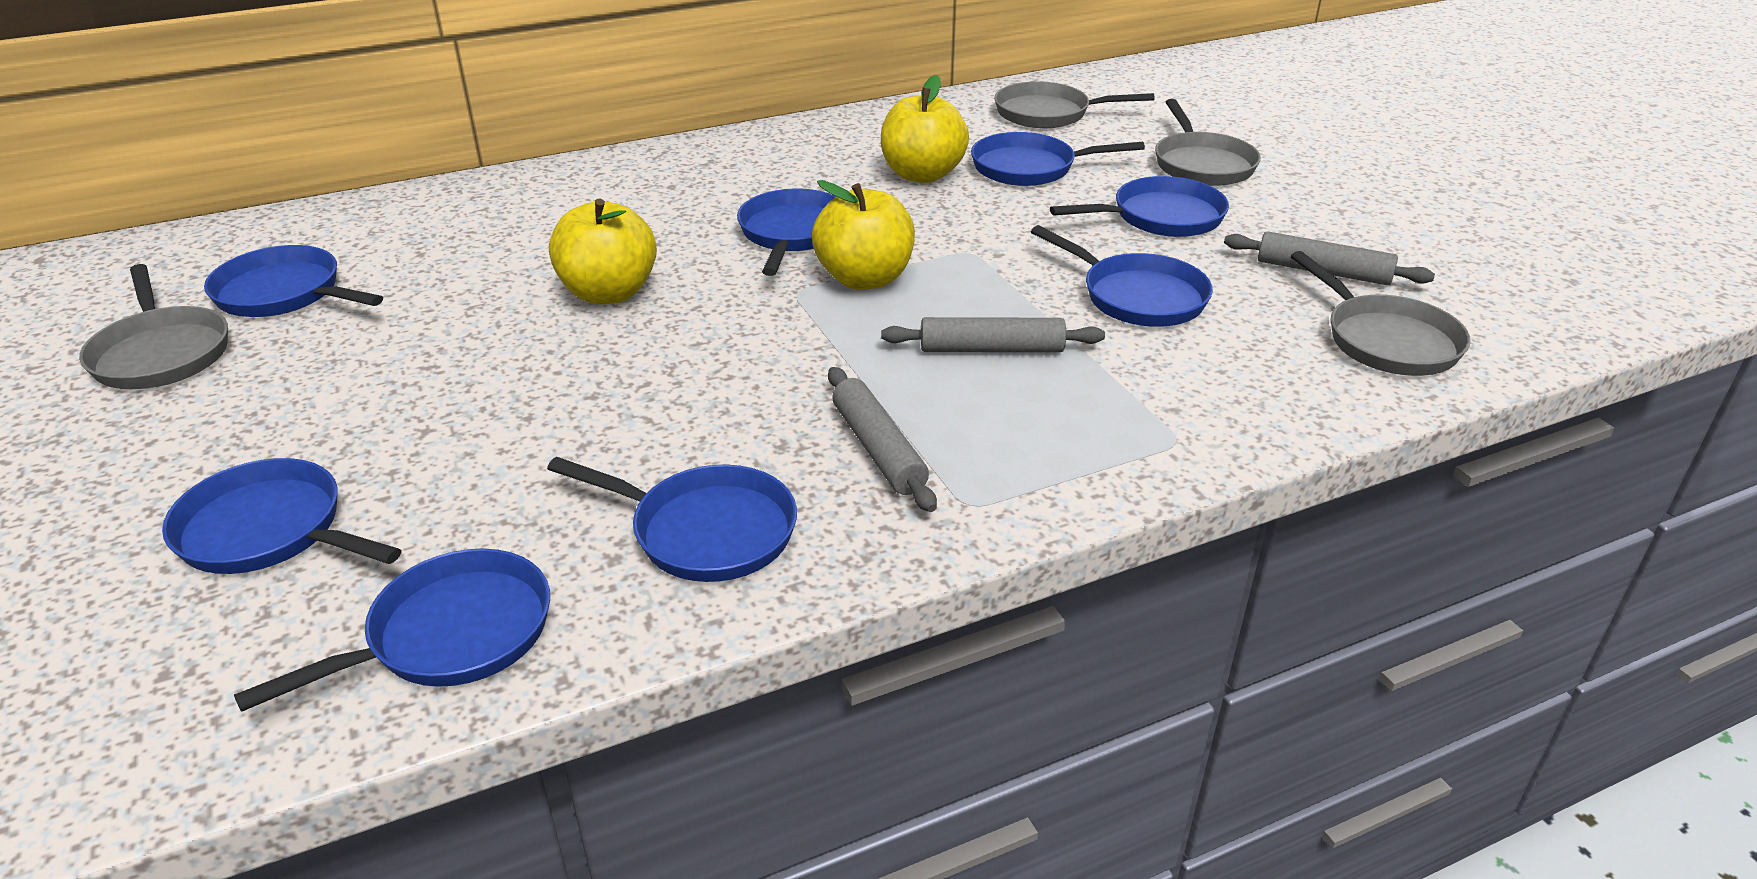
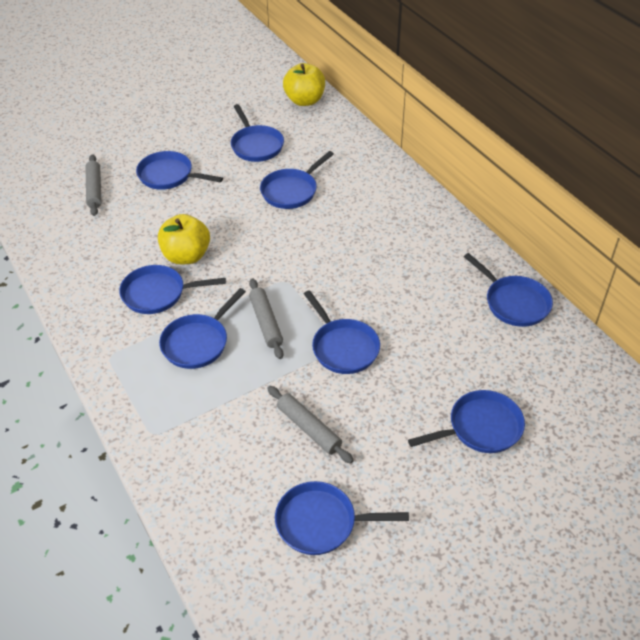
blue pan: 8 -> 9
grey pan: 4 -> 0
yellow apple: 3 -> 2

